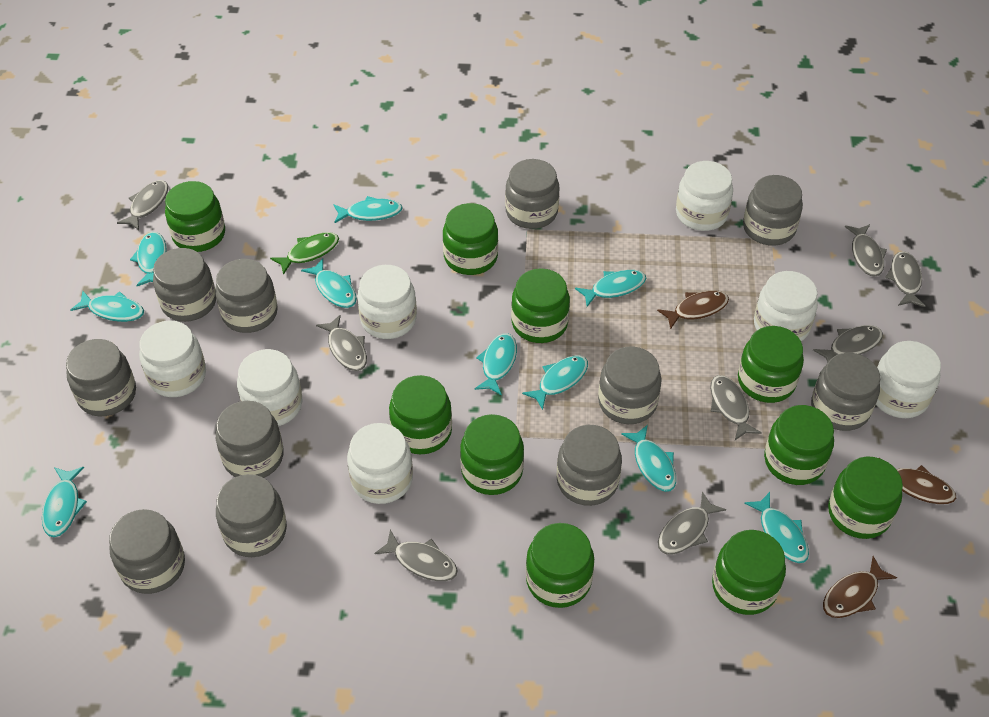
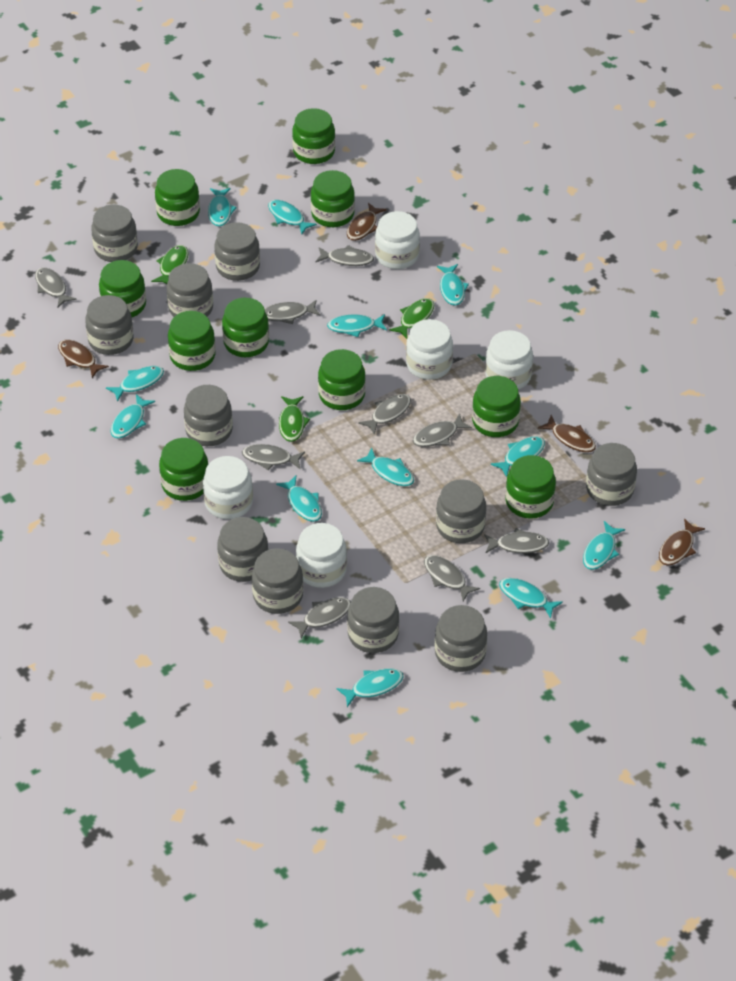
brown fish: 3 -> 4
green fish: 1 -> 3
grey fish: 8 -> 9
turquoise fish: 10 -> 12
white jar: 7 -> 5

